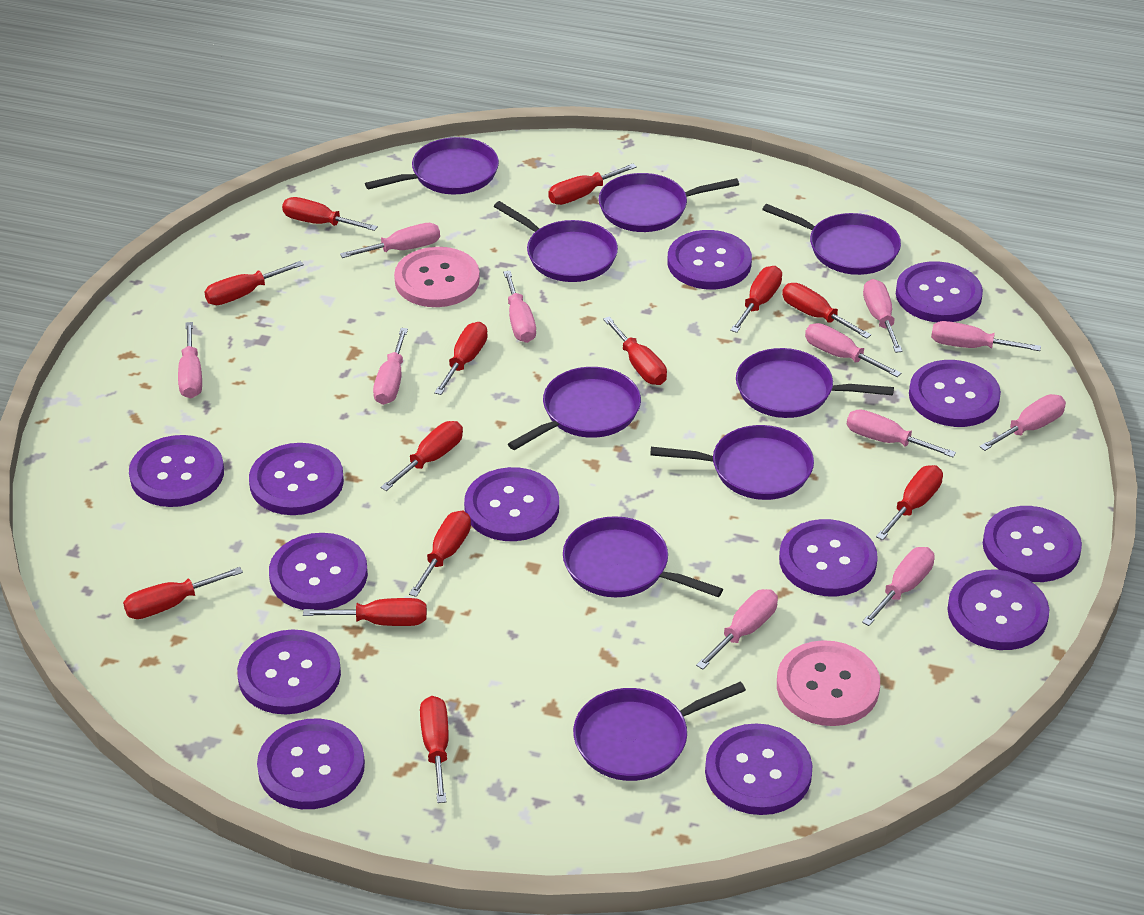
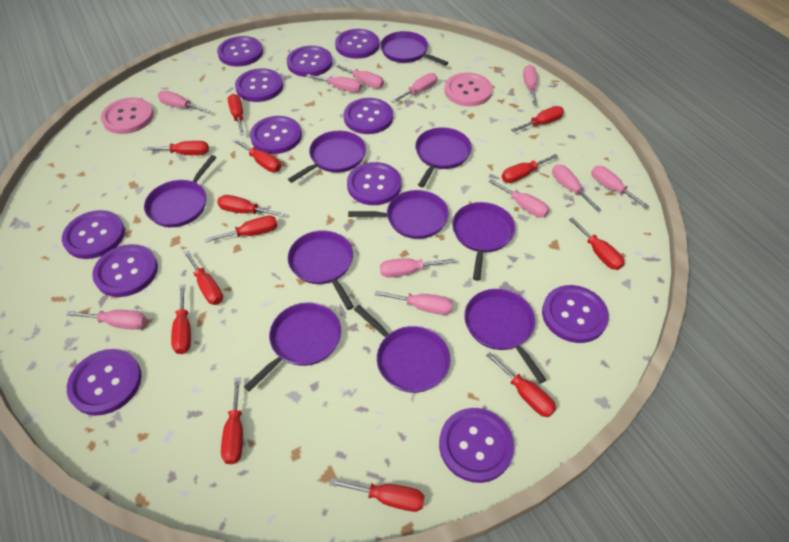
purple button: 13 -> 12
purple pan: 9 -> 10

